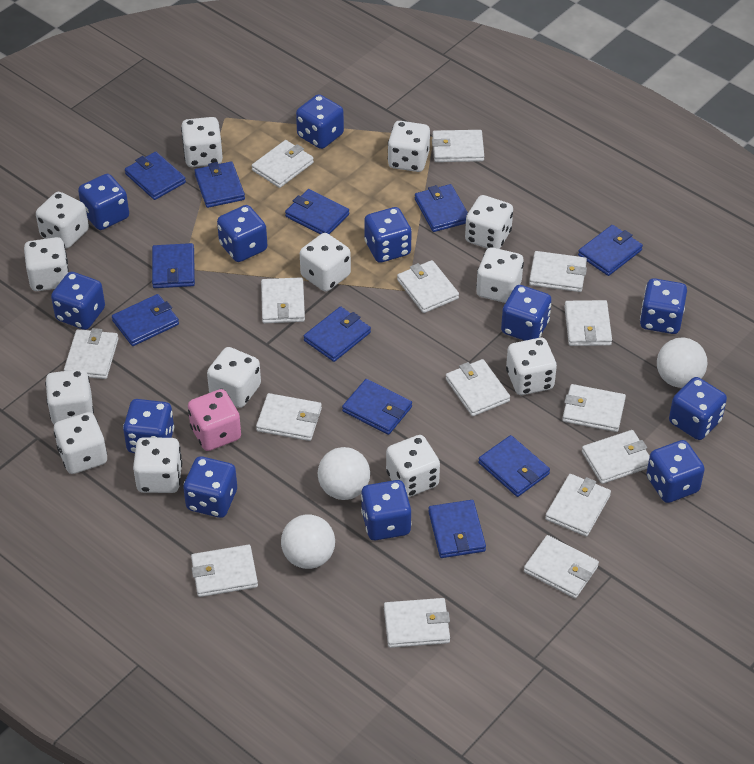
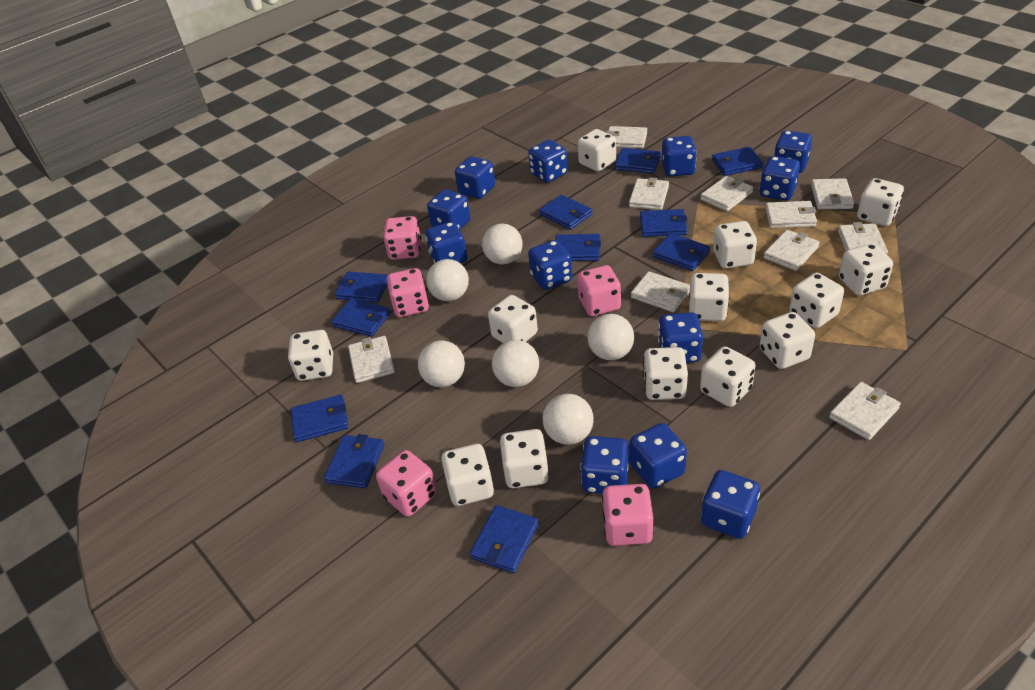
pink dice: 1 -> 5
white ball: 3 -> 6
white wallet: 15 -> 10

